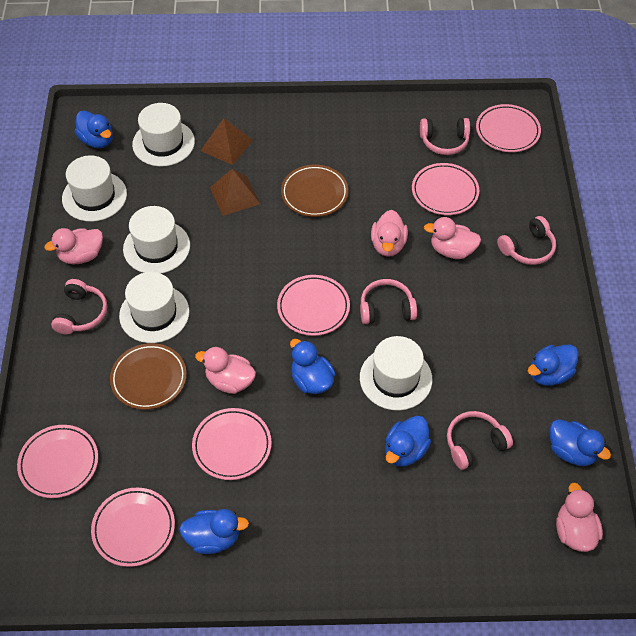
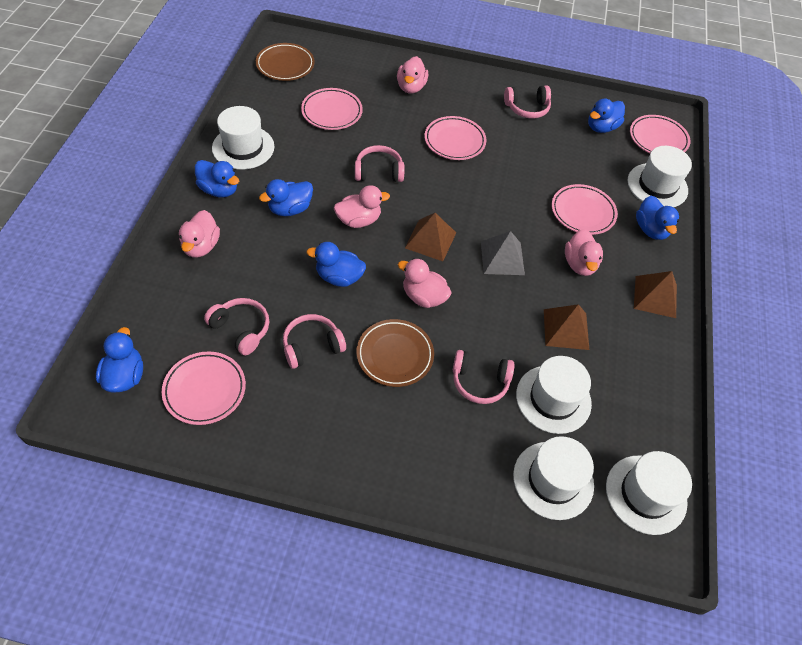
brown pyramid: 2 -> 3
grey pyramid: 0 -> 1
pink plate: 6 -> 5

